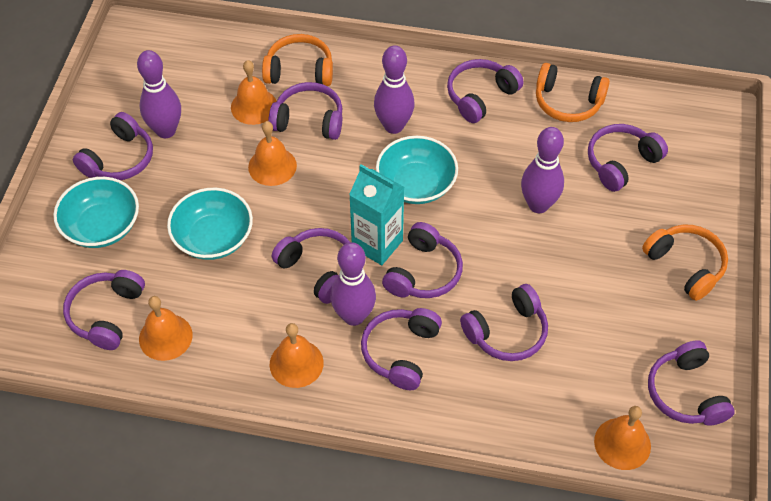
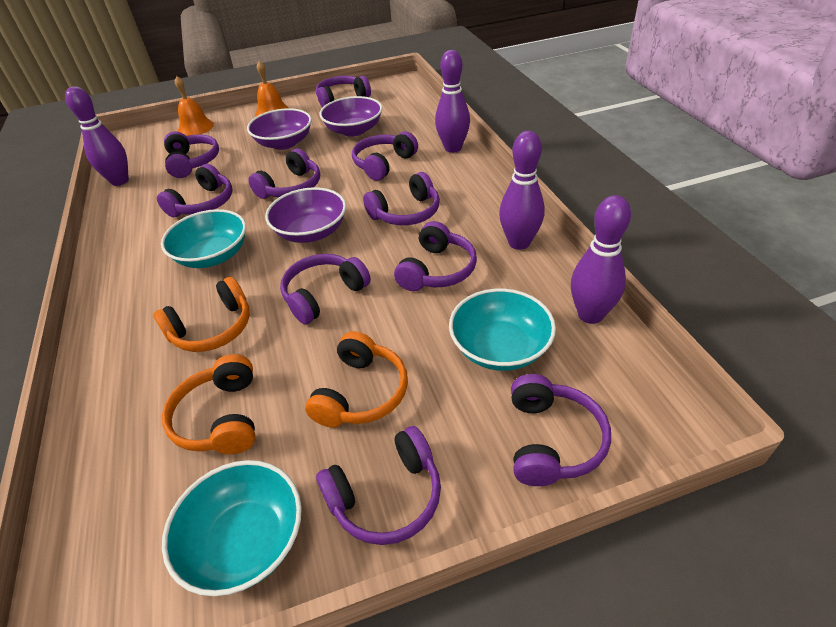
orange bell: 5 -> 2
purple bowl: 0 -> 3
turquoise carton: 1 -> 0

